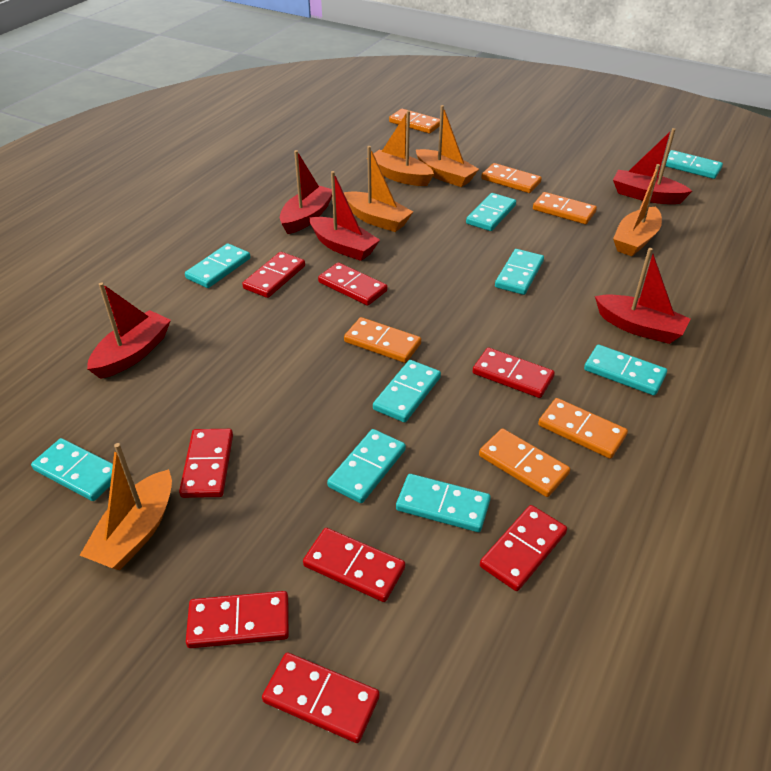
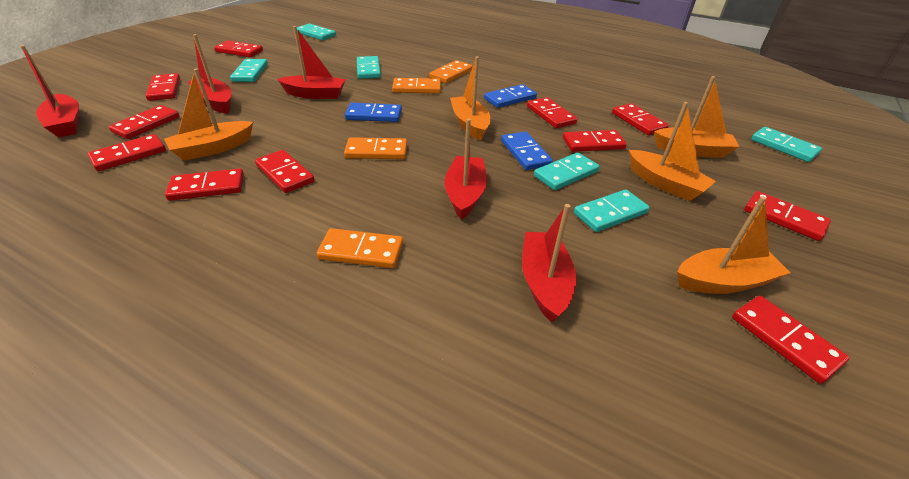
blue domino: 0 -> 3
orange domino: 6 -> 4
red domino: 8 -> 11
turquoise domino: 9 -> 6

